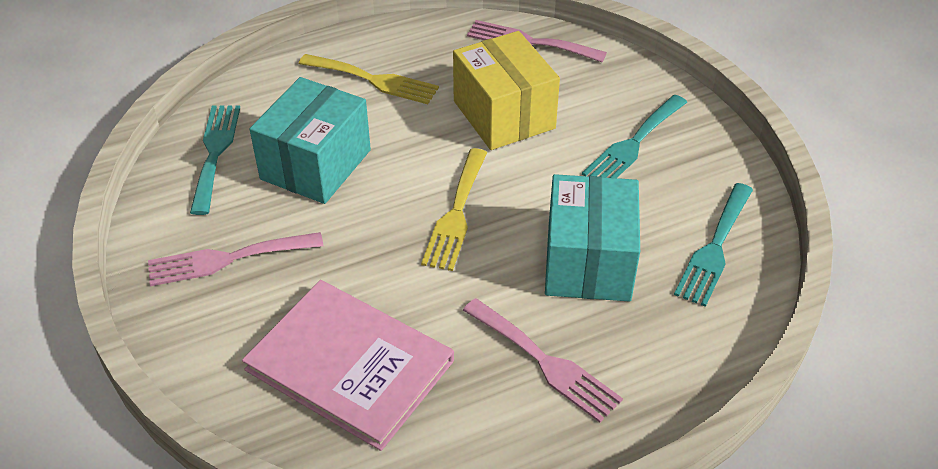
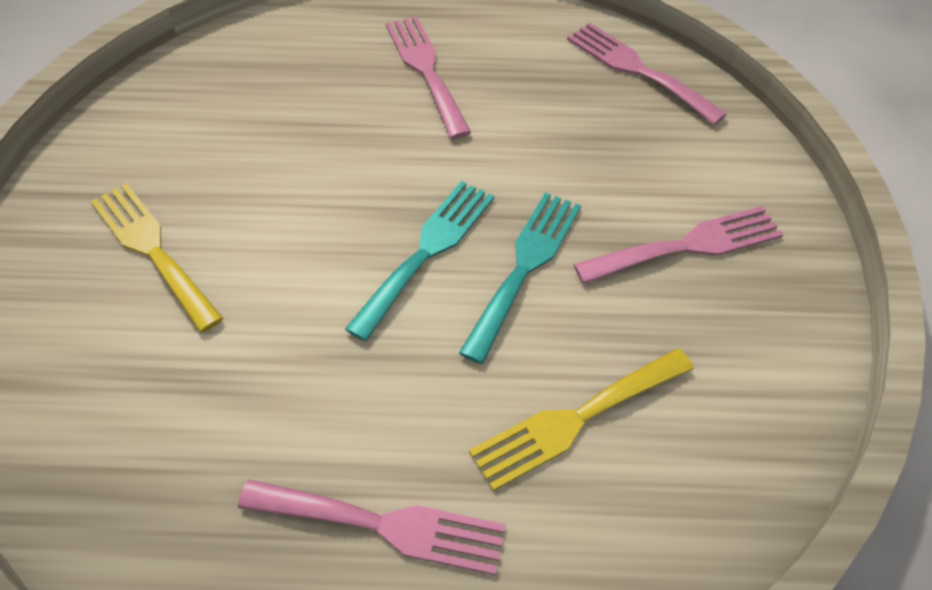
pink book: 1 -> 0
pink fork: 3 -> 4
turquoise box: 2 -> 0
turquoise fork: 3 -> 2
yellow box: 1 -> 0

